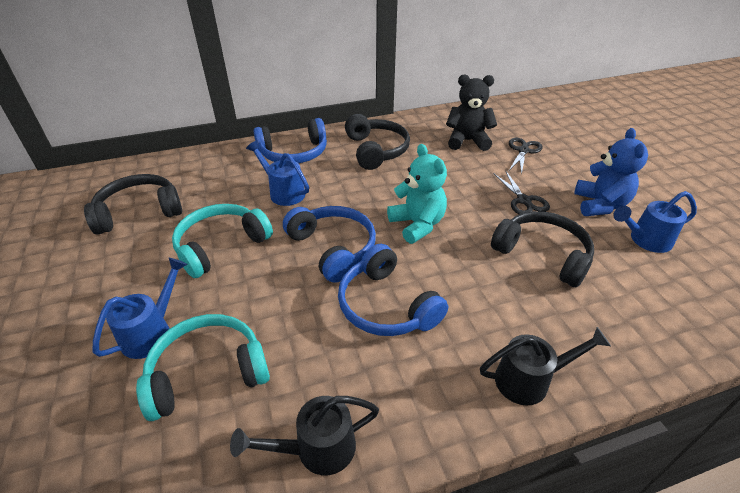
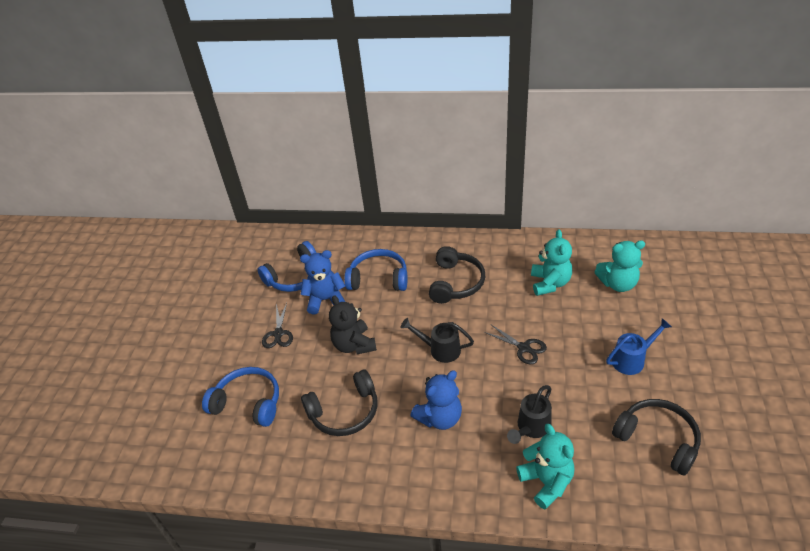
blue teddy bear: 1 -> 2
blue watering can: 3 -> 1
turquoise headphones: 2 -> 0
turquoise teddy bear: 1 -> 3

